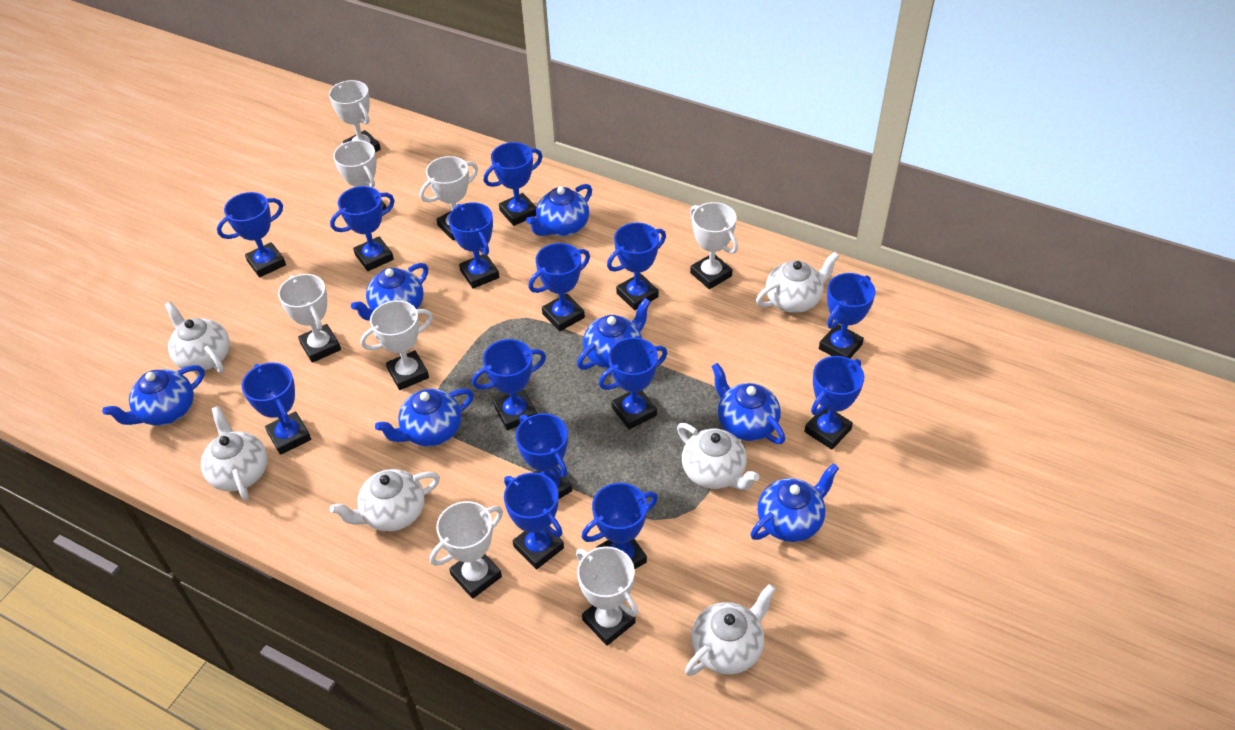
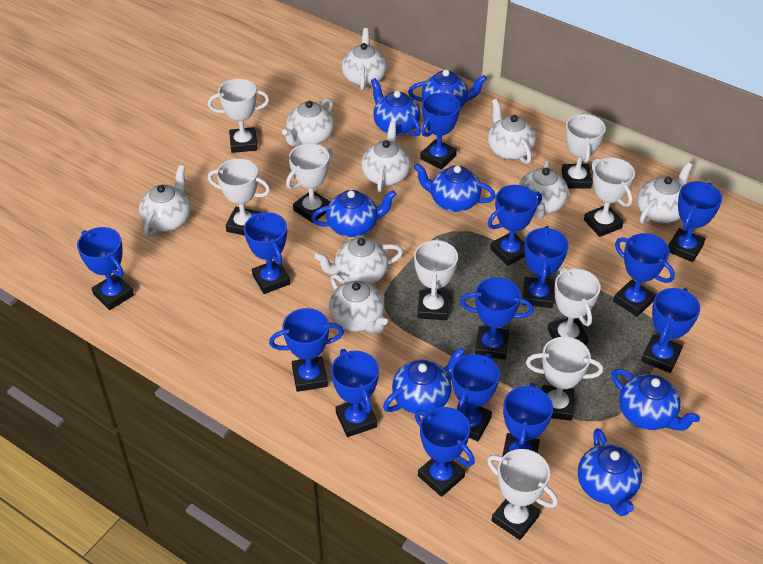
white teapot: 6 -> 9
white trophy: 8 -> 9

